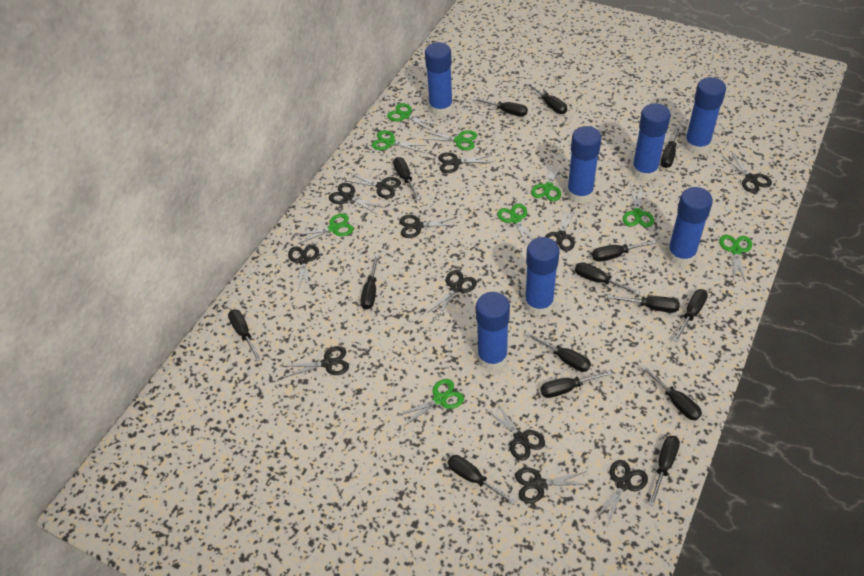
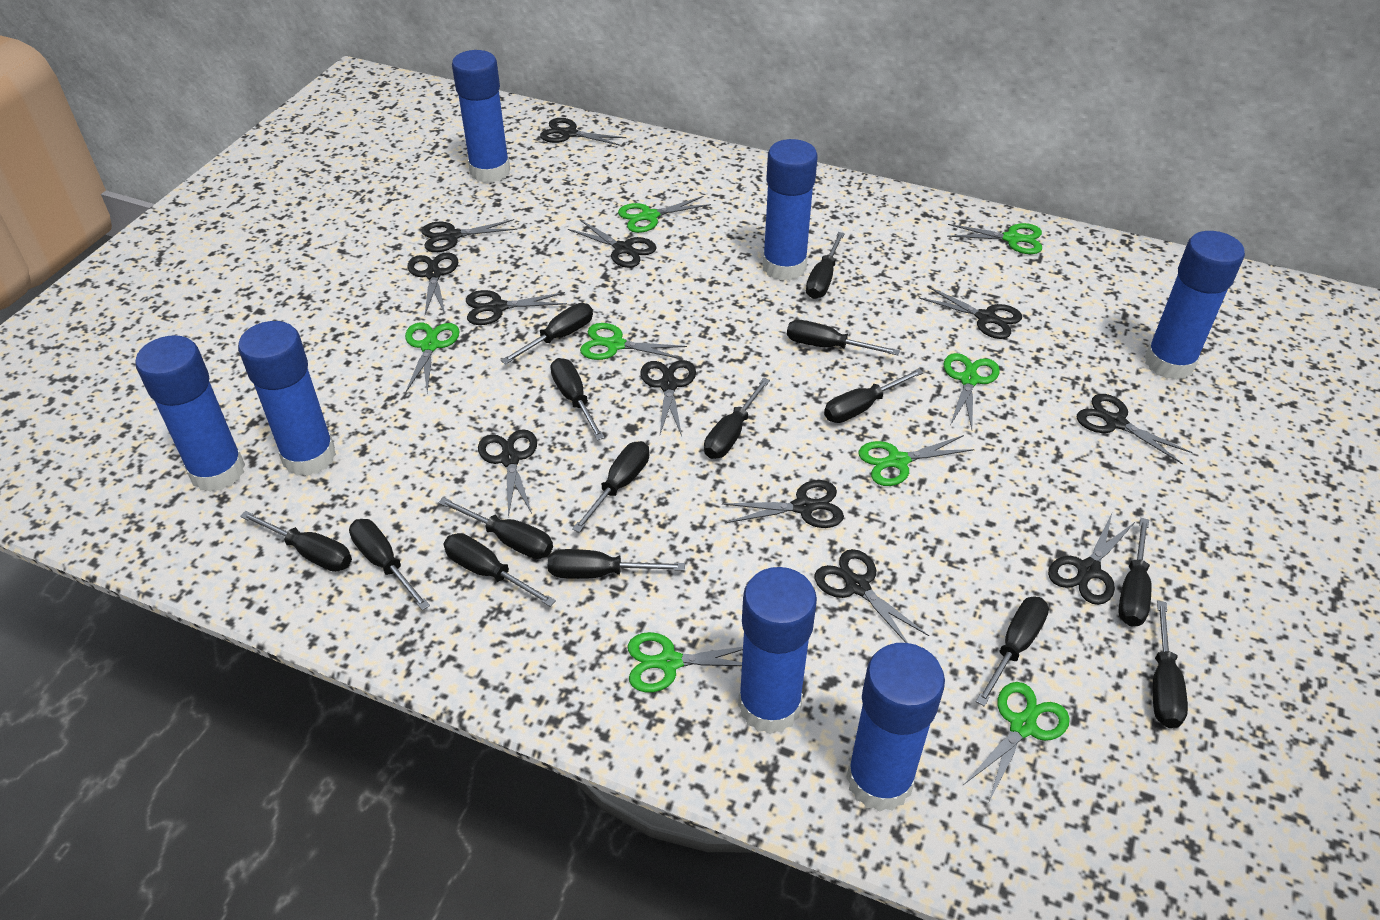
green scissors: 9 -> 8

